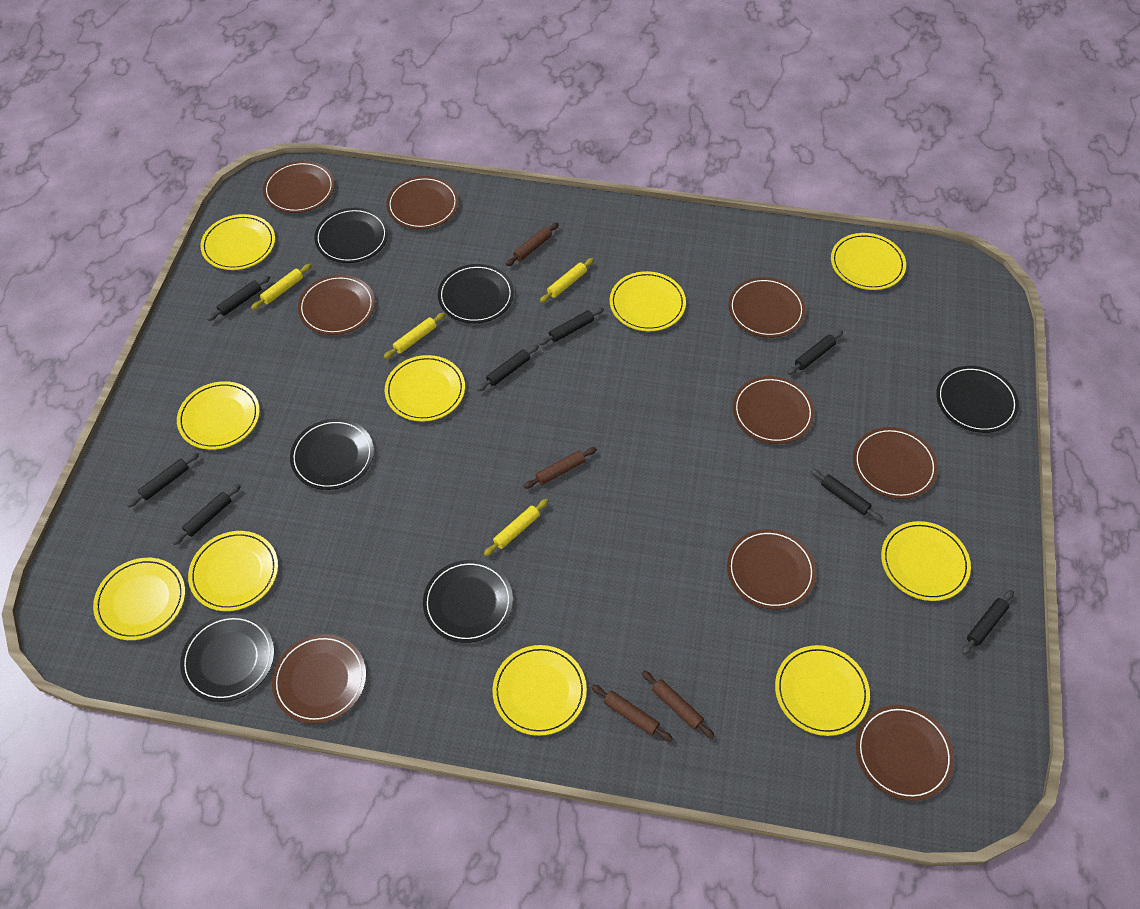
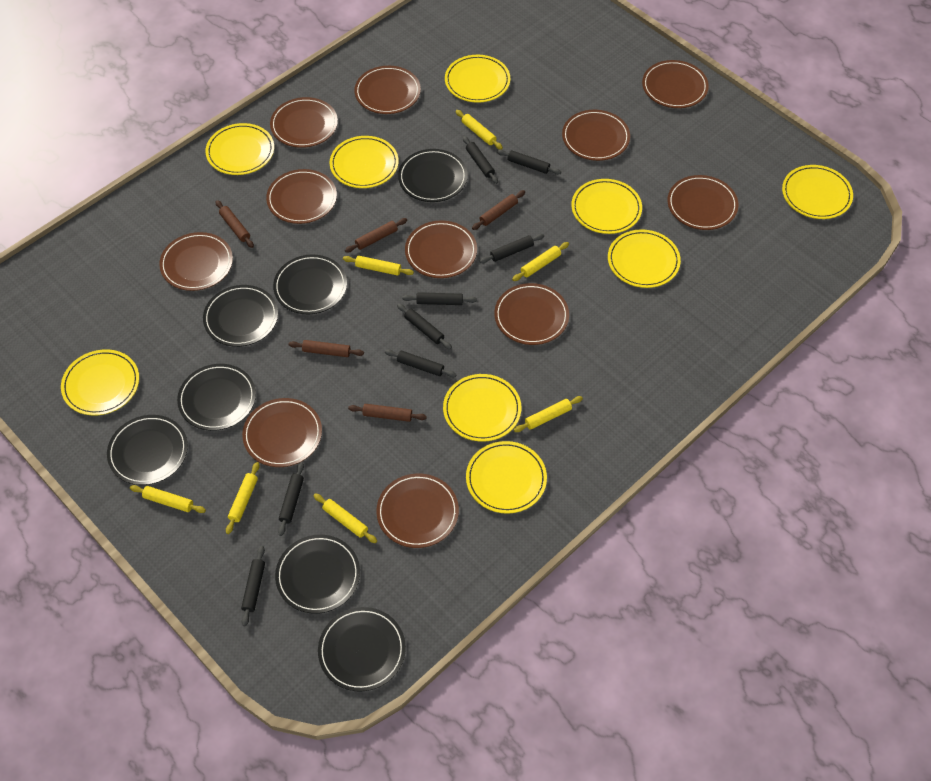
black plate: 6 -> 7
brown plate: 9 -> 11
brown rolling pin: 4 -> 5
yellow plate: 10 -> 9
yellow rolling pin: 4 -> 7

